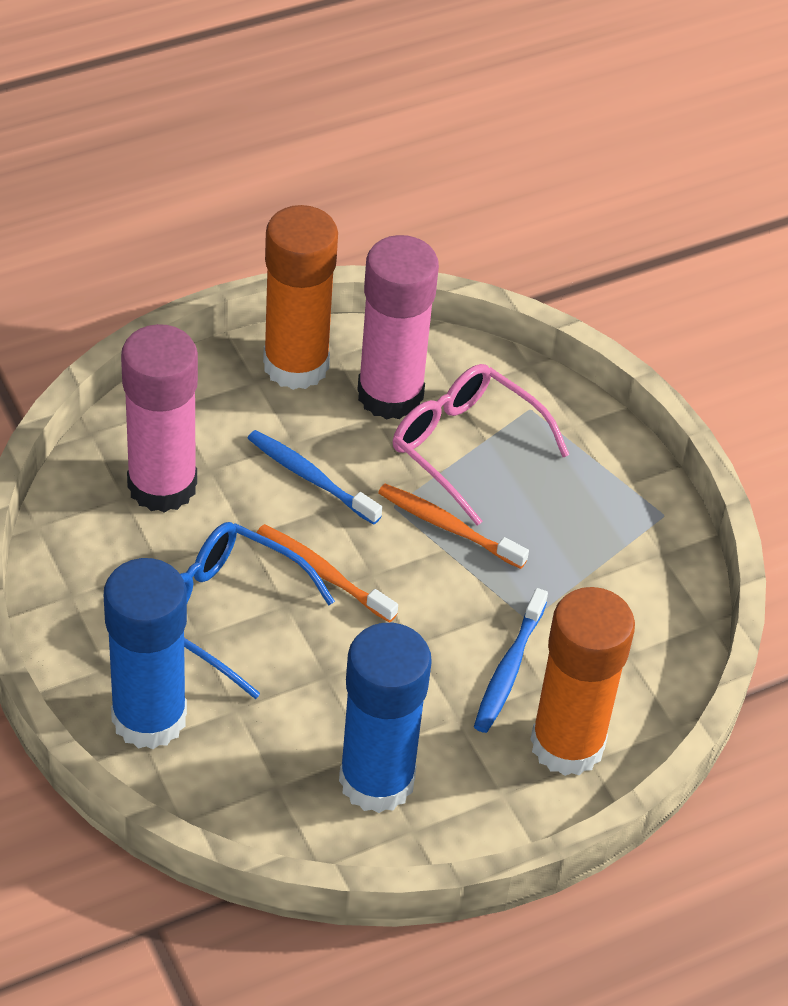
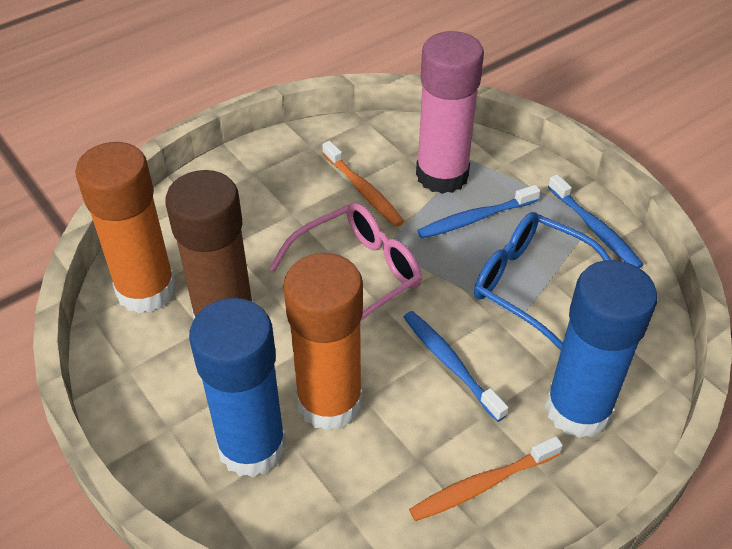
blue toothbrush: 2 -> 3
brown glue stick: 0 -> 1
pink glue stick: 2 -> 1

